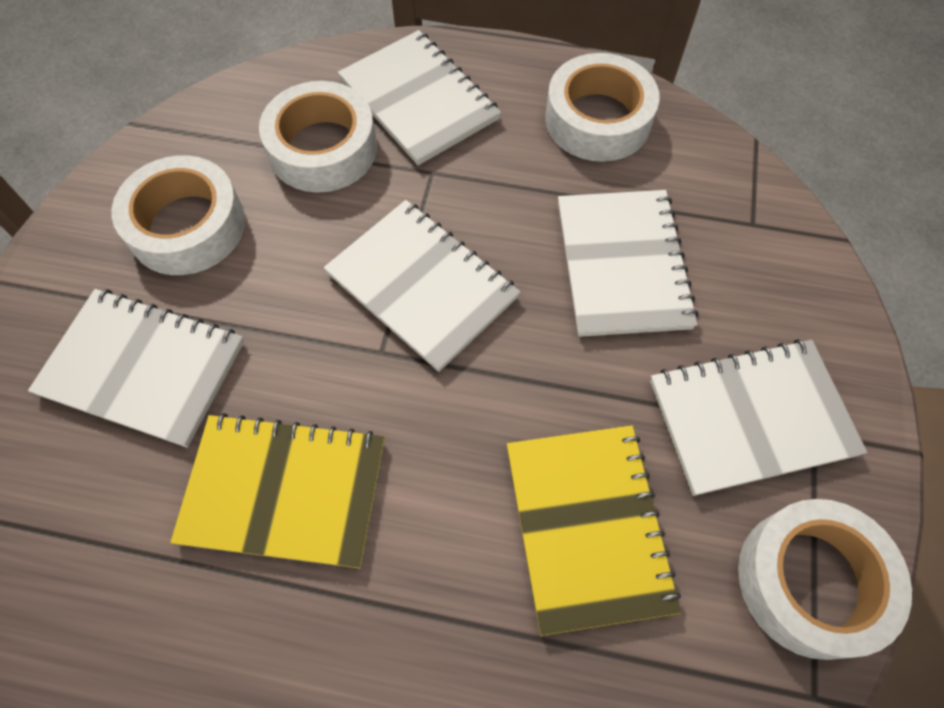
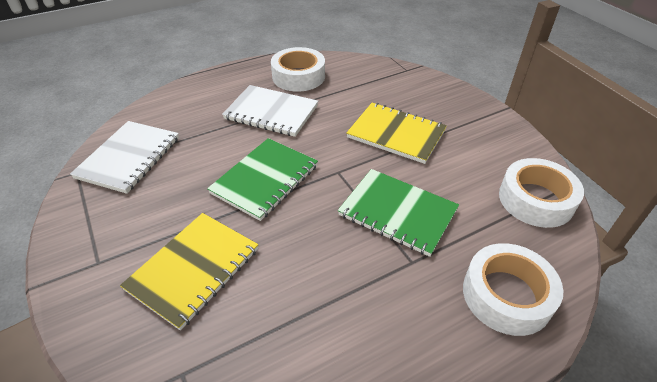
green notebook: 0 -> 2
white notebook: 5 -> 2
white tape: 4 -> 3

